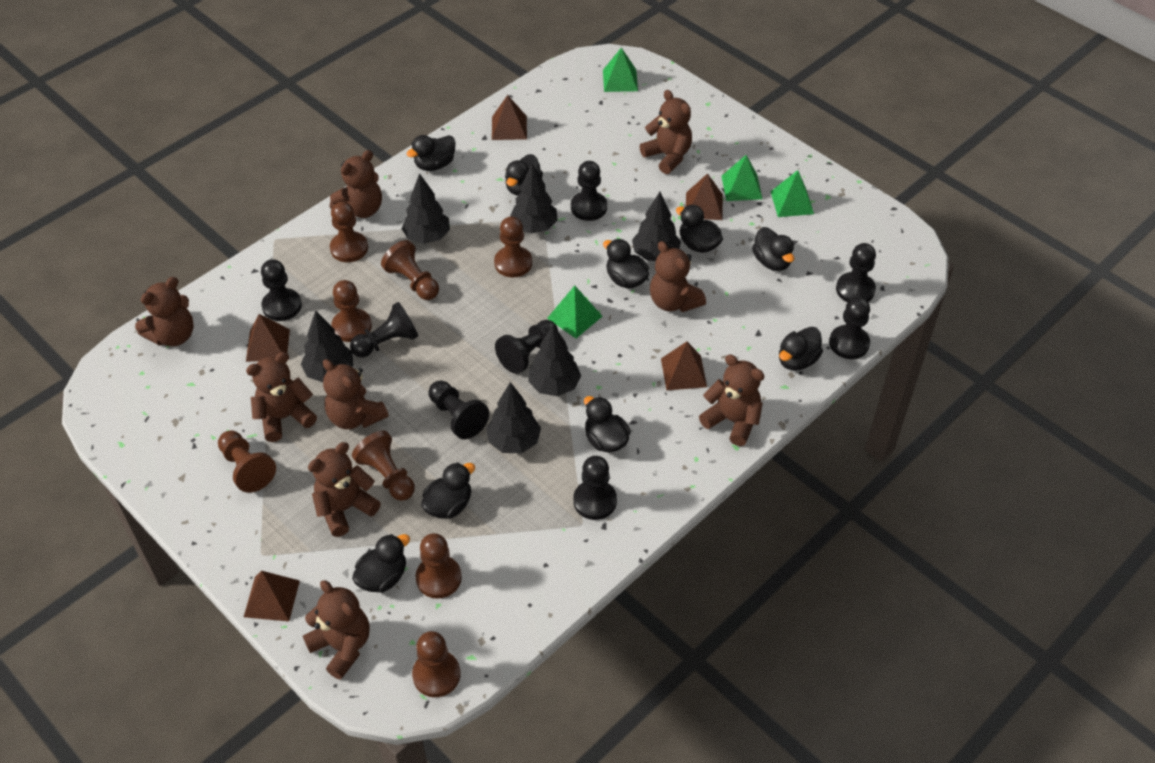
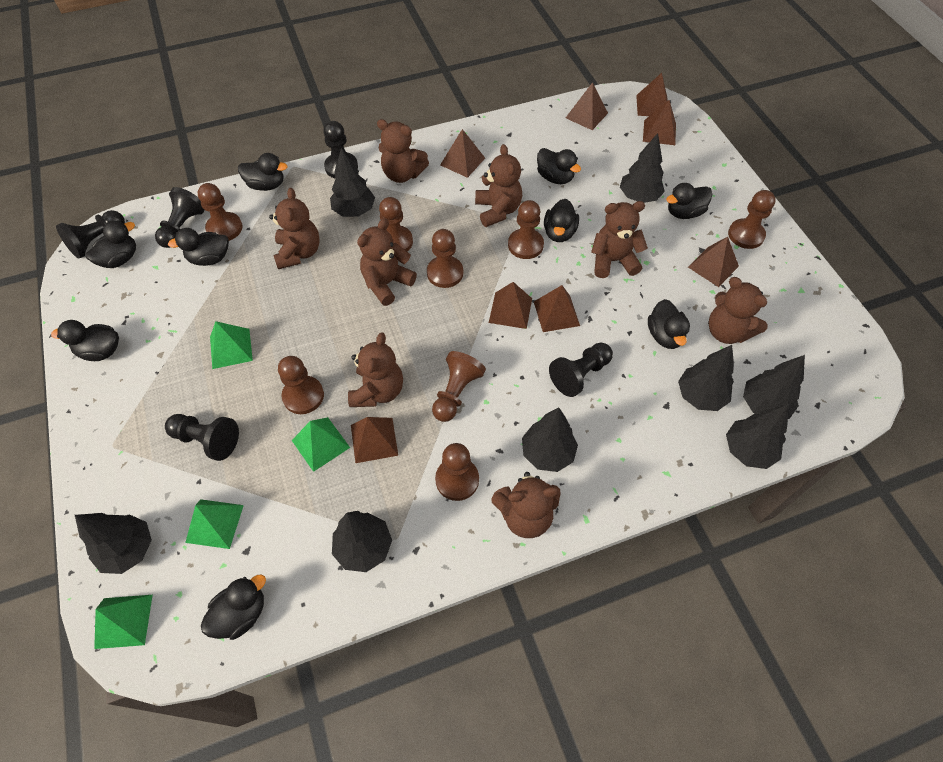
black pawn: 8 -> 5
black tree: 6 -> 8
brown pyramid: 5 -> 8
brown teddy bear: 9 -> 8

